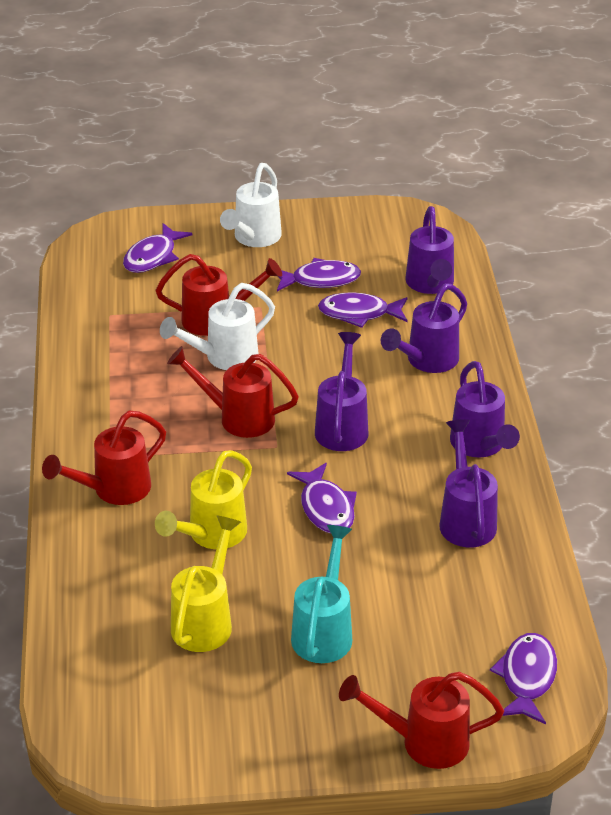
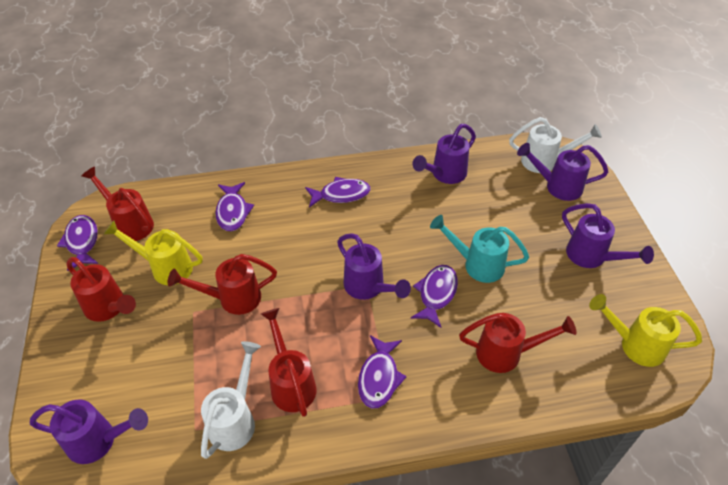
red watering can: 4 -> 5

